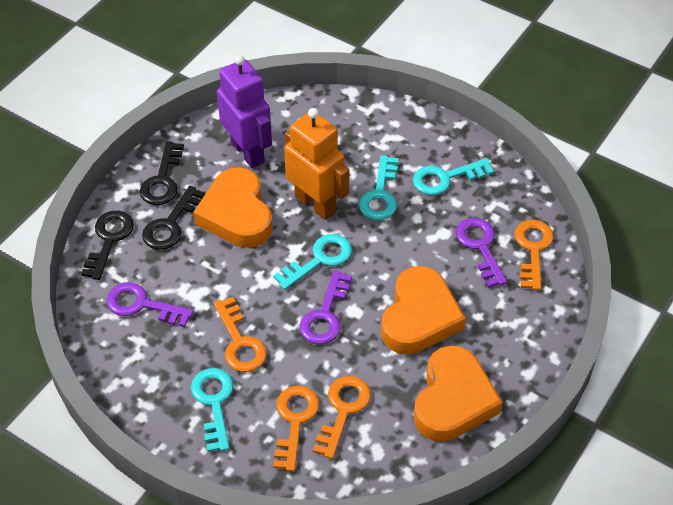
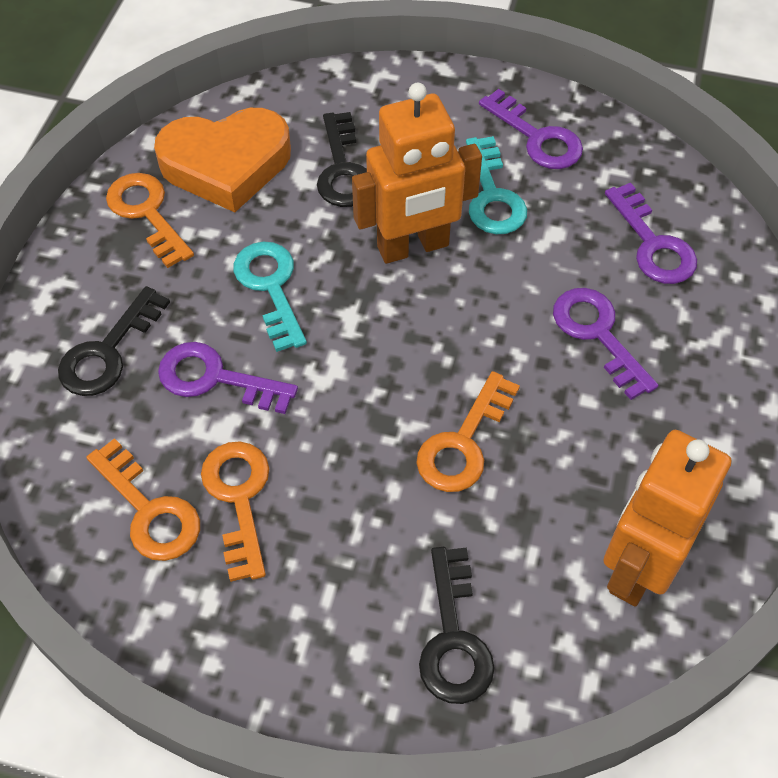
orange heart: 3 -> 1
orange robot: 1 -> 2
purple key: 3 -> 4
purple robot: 1 -> 0
turquoise key: 4 -> 2

